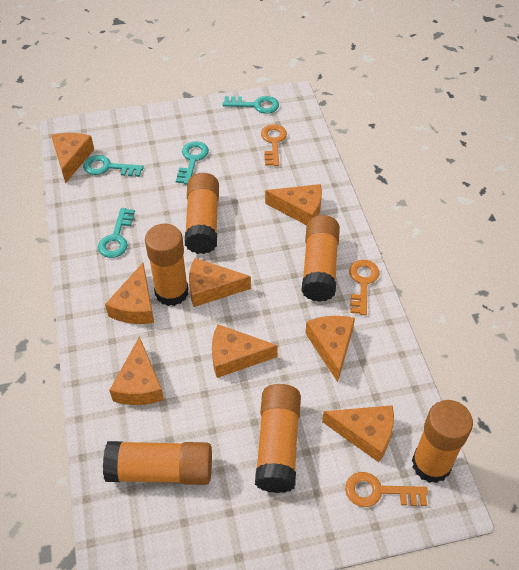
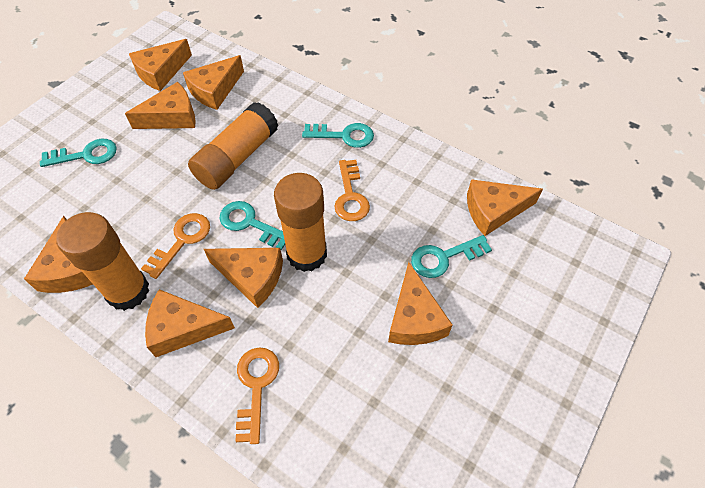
orange glue stick: 6 -> 3

